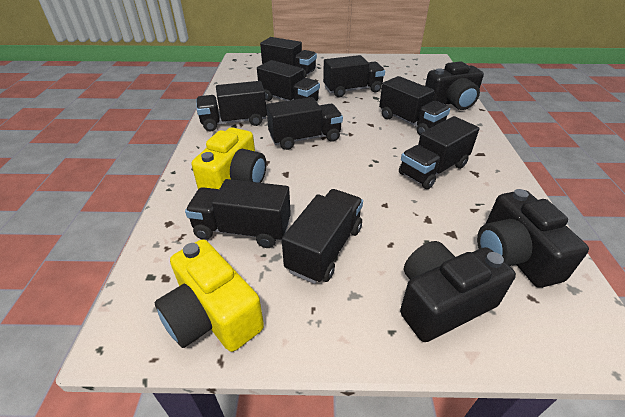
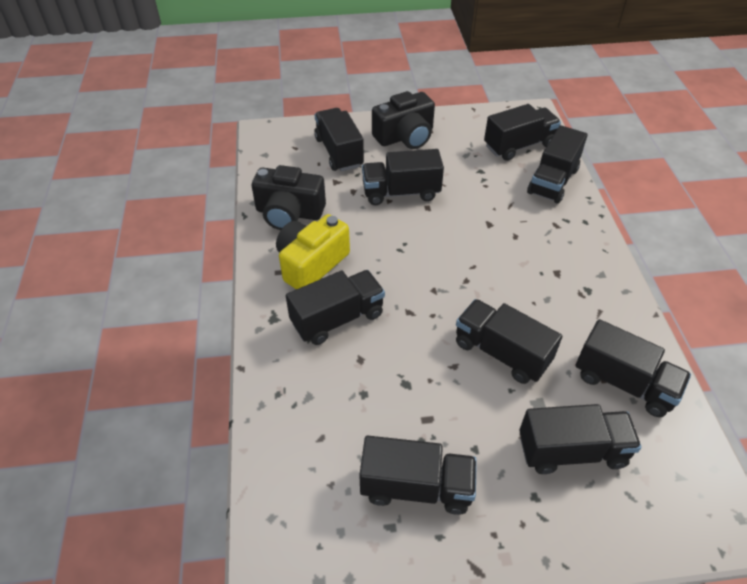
black camera: 3 -> 2
yellow camera: 2 -> 1

